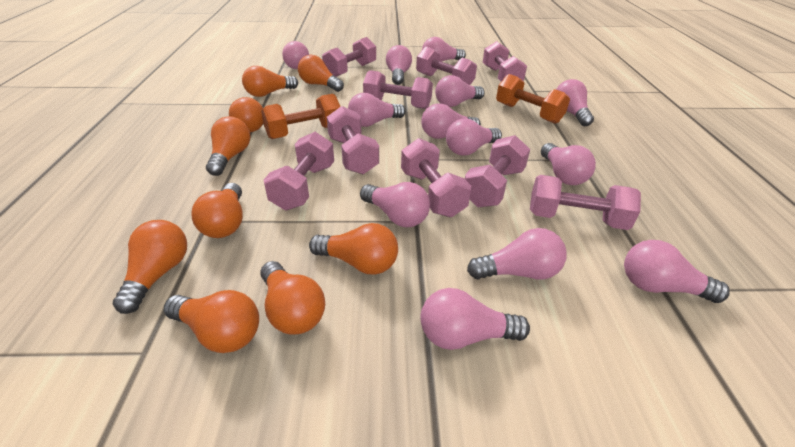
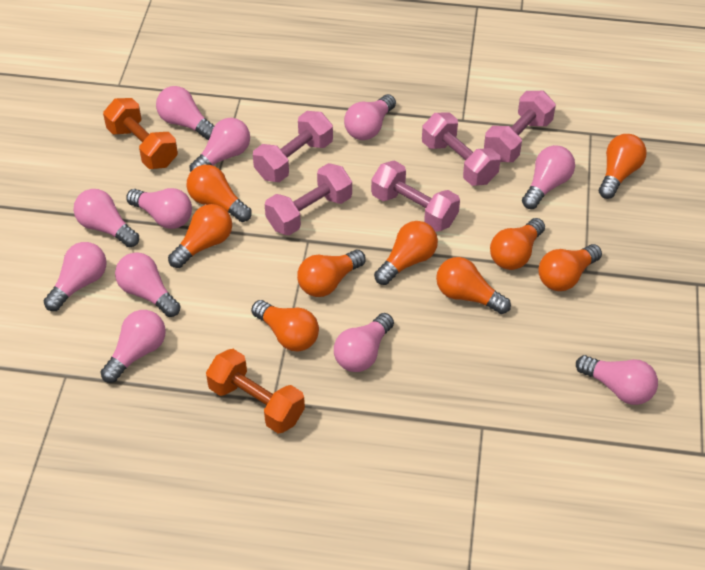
pink dumbbell: 9 -> 5
pink light bulb: 13 -> 11

